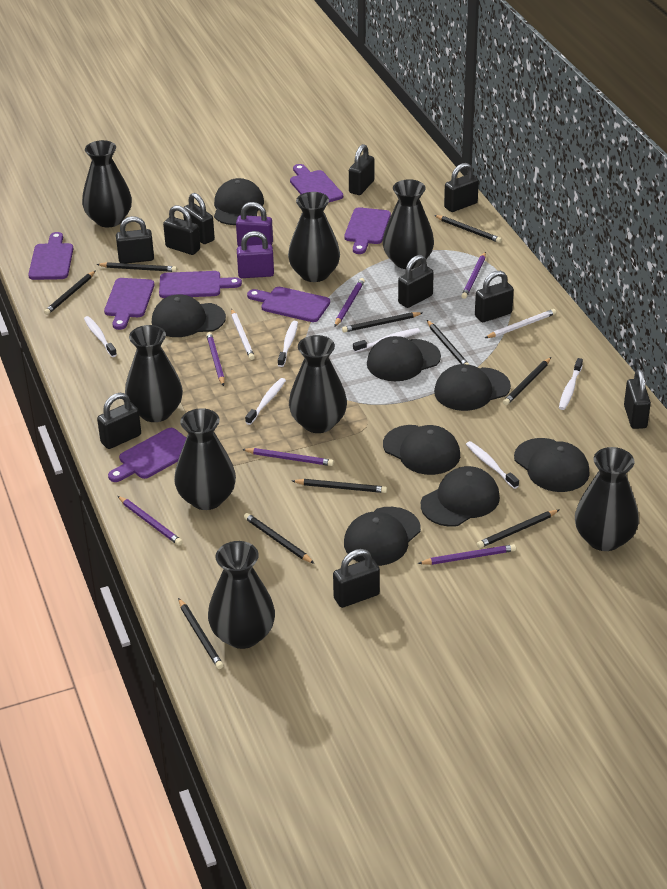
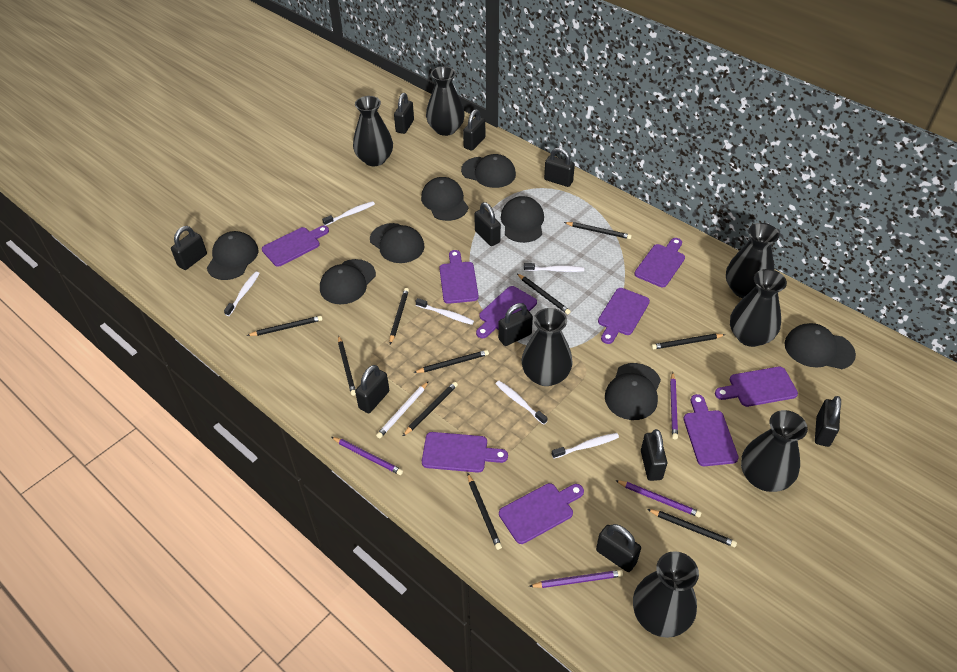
black vase: 8 -> 7
purple cutting board: 7 -> 9
purple padlock: 2 -> 0
purple pencil: 6 -> 4
white pencil: 2 -> 1

